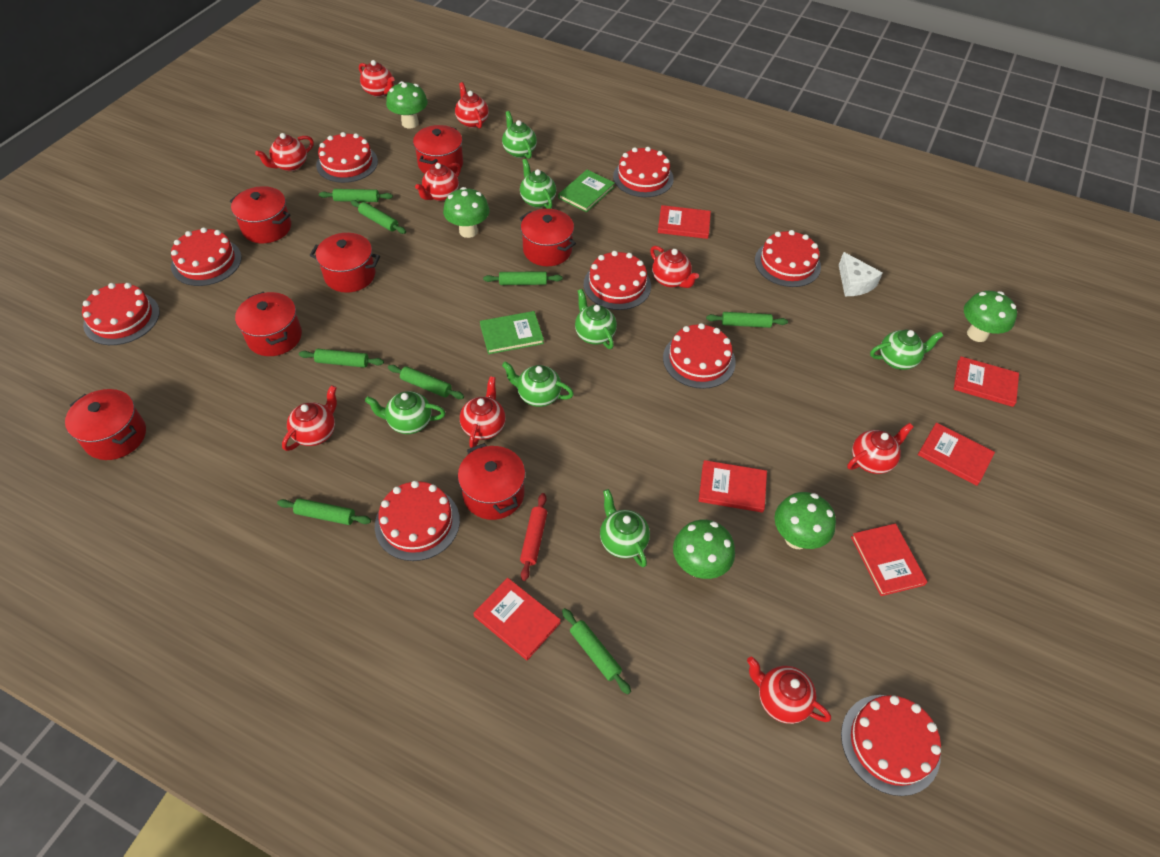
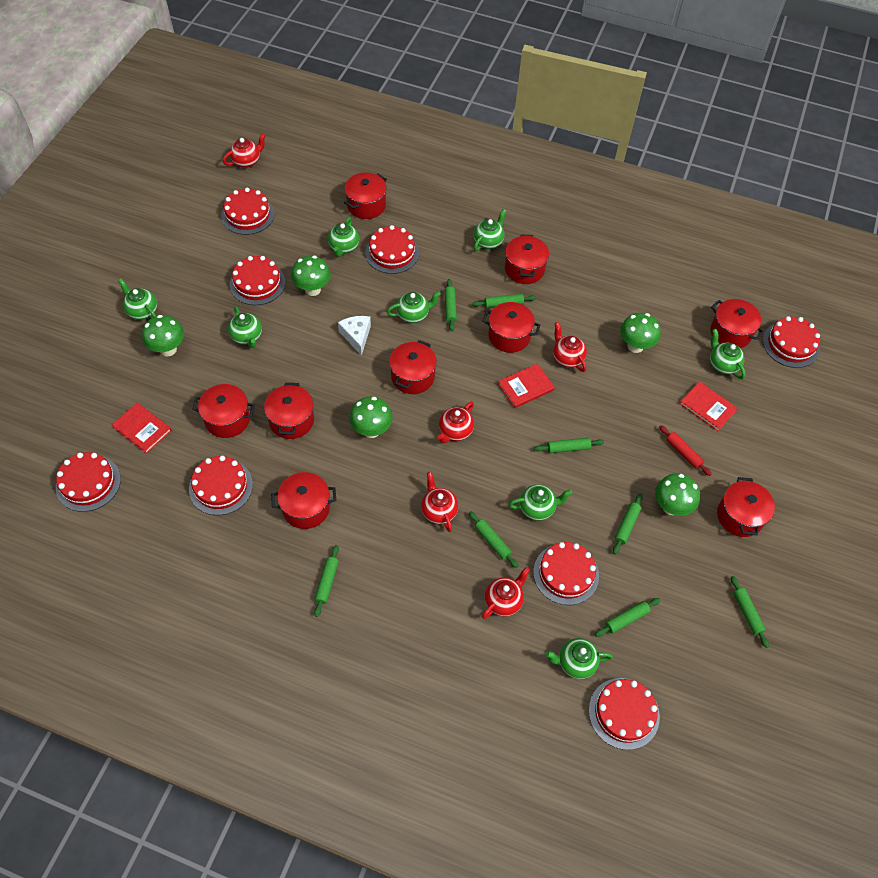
green book: 2 -> 0
green teapot: 7 -> 8
red book: 6 -> 3
red cake: 9 -> 8
red pot: 7 -> 9
red teapot: 9 -> 5

